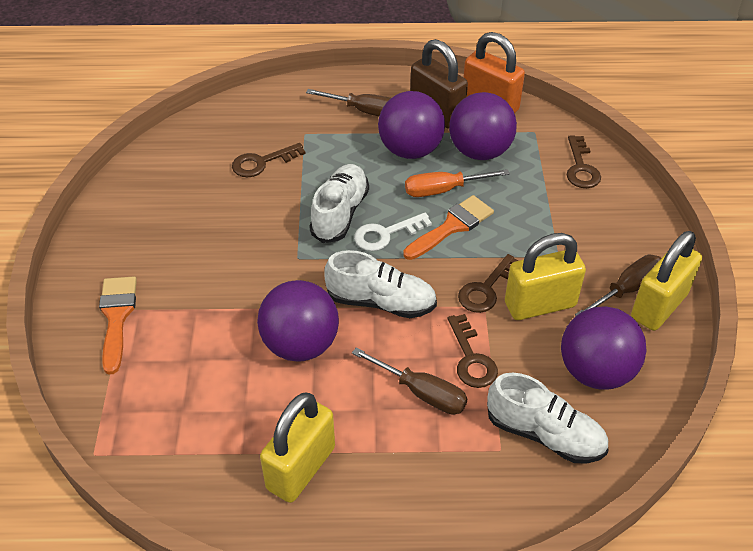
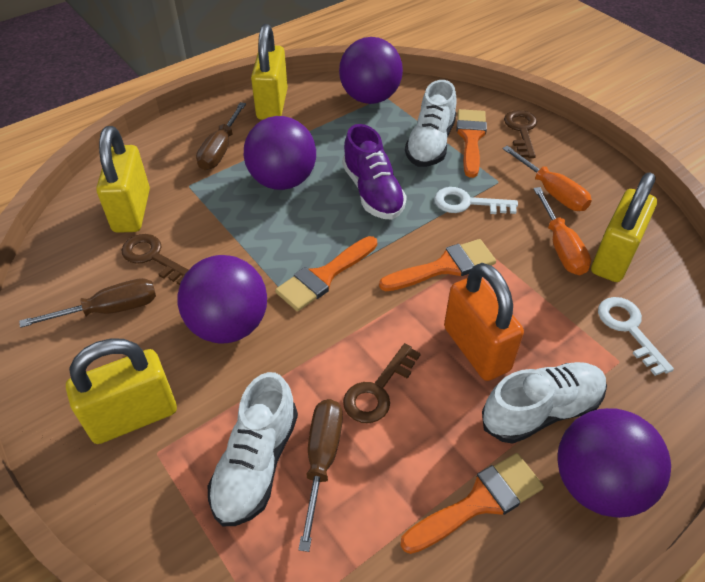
brown key: 4 -> 3
brown padlock: 1 -> 0
orange brush: 2 -> 4
orange screwdriver: 1 -> 2
purple shoe: 0 -> 1
white key: 1 -> 2
yellow padlock: 3 -> 4

